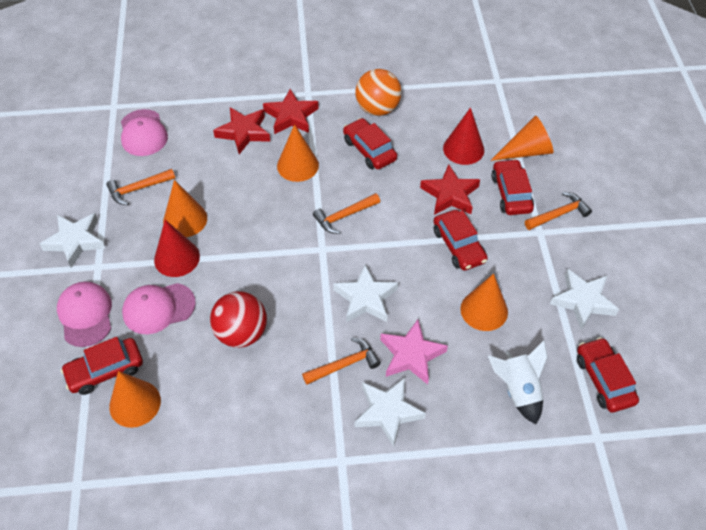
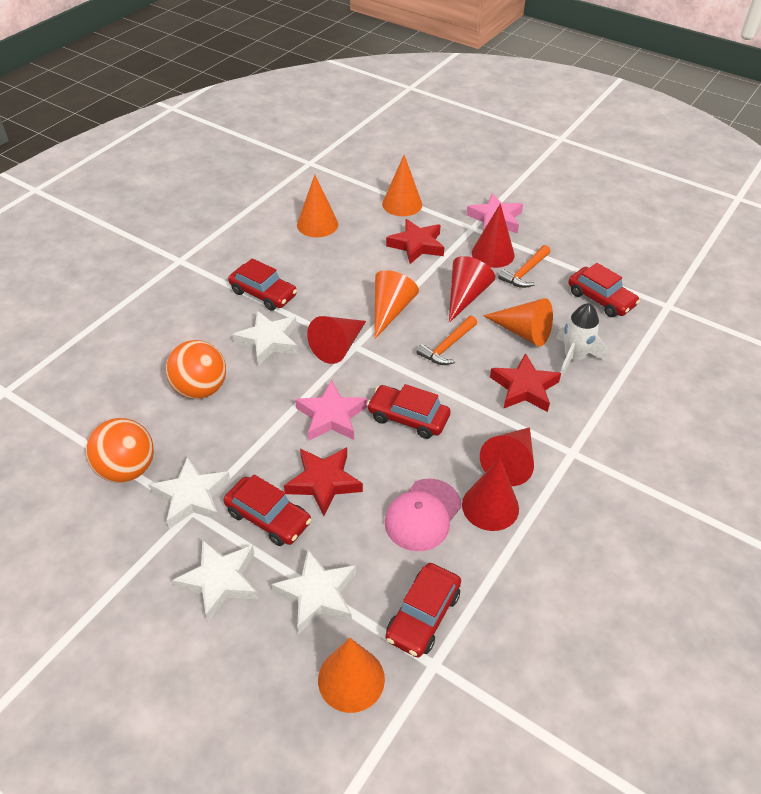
orange ball: 1 -> 2
orange hammer: 4 -> 2
pink cap: 3 -> 1
pink star: 1 -> 2
red ball: 1 -> 0
red cone: 2 -> 5

